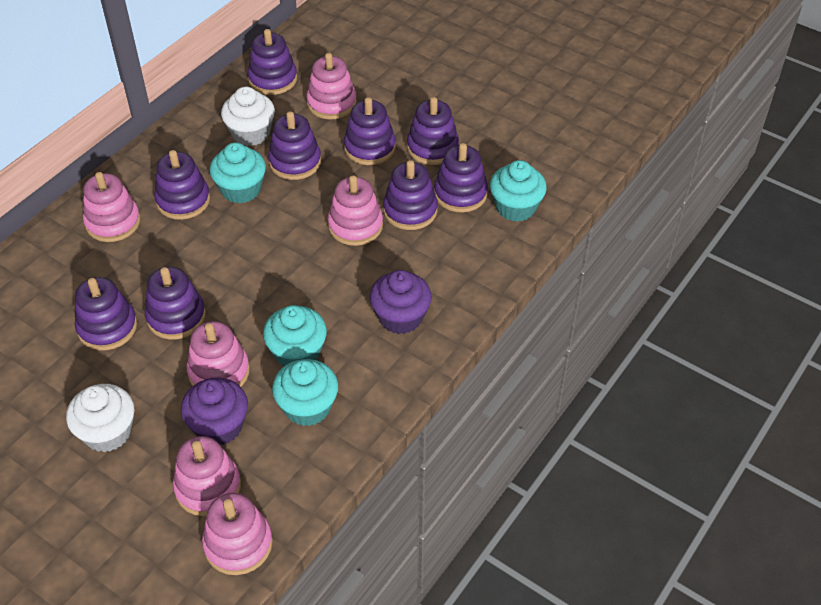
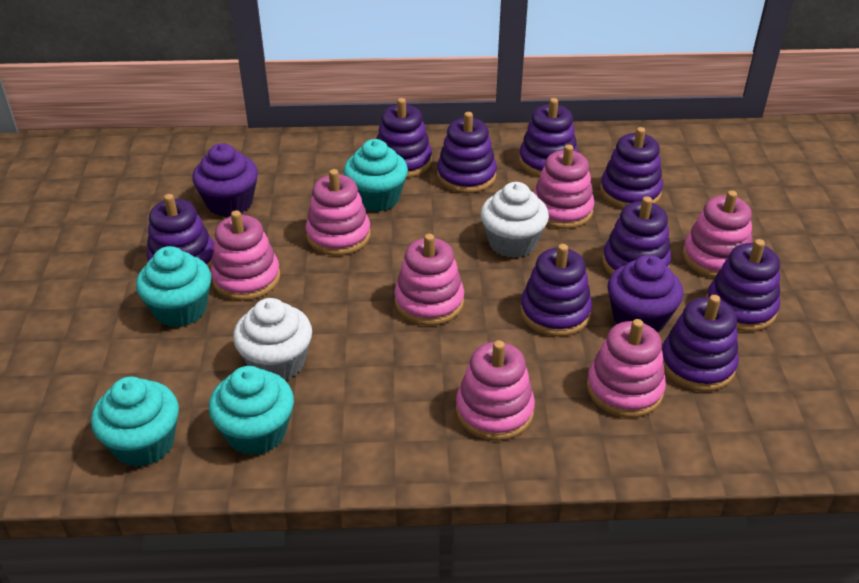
pink stacking toy: 6 -> 7

